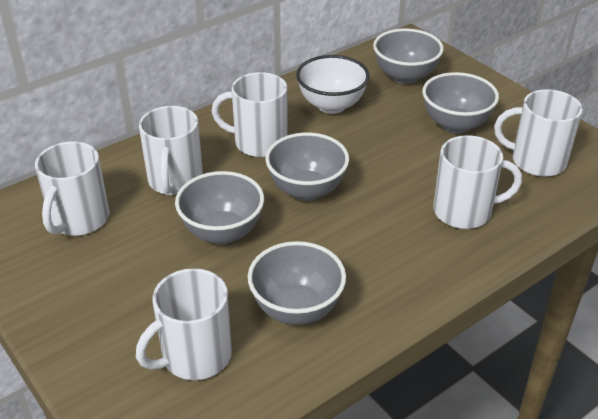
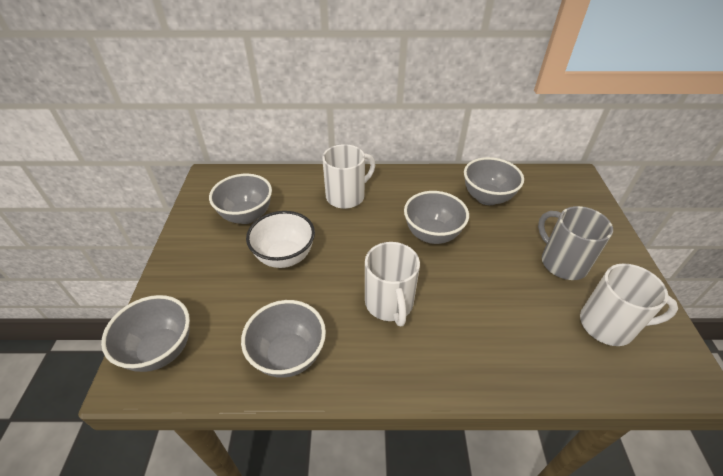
grey mug: 0 -> 1
white mug: 6 -> 3

